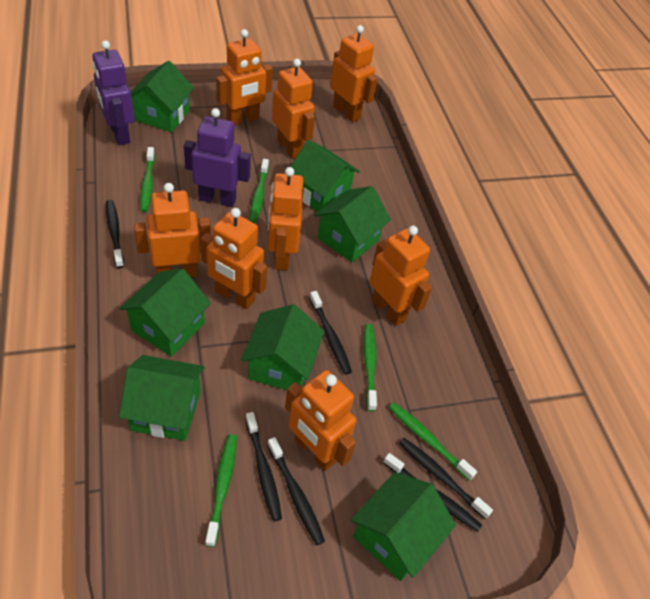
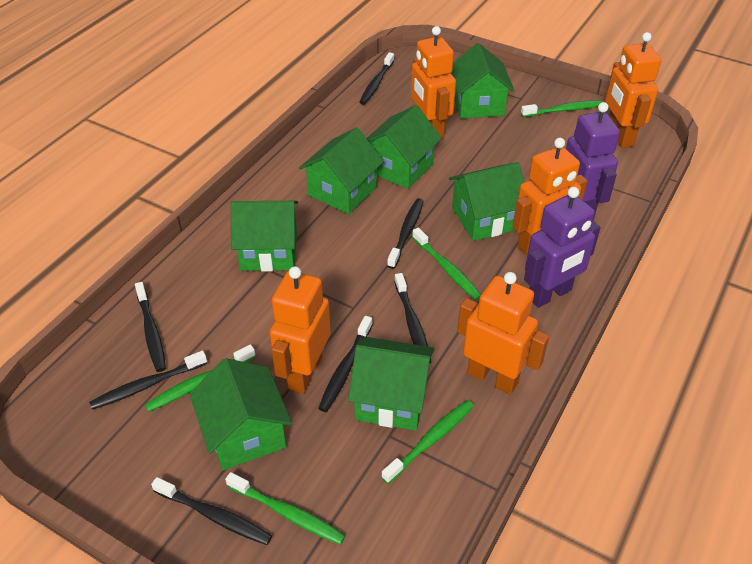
black toothbrush: 6 -> 7
orange robot: 8 -> 5

